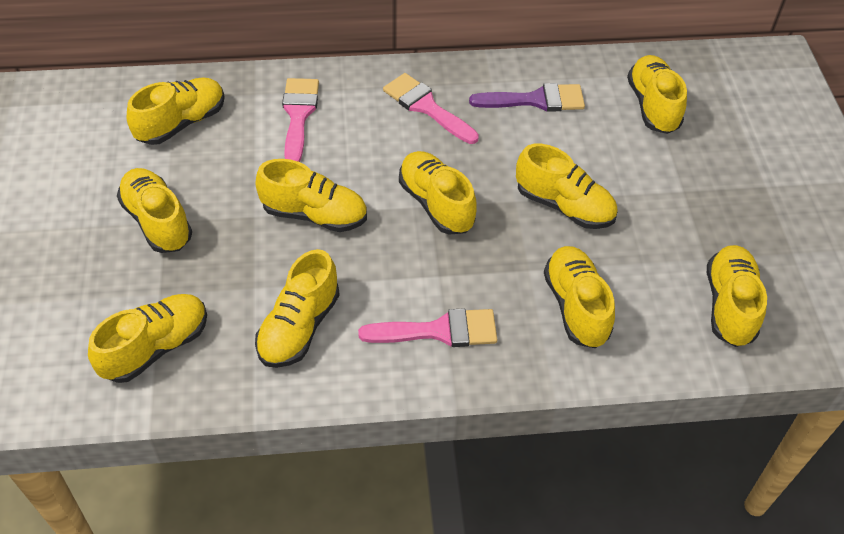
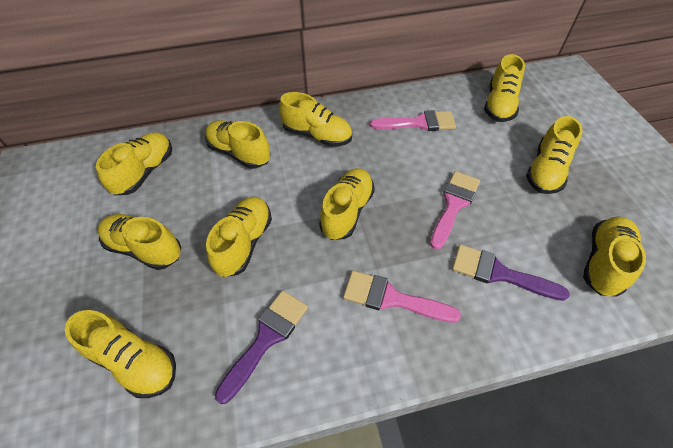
purple brush: 1 -> 2

